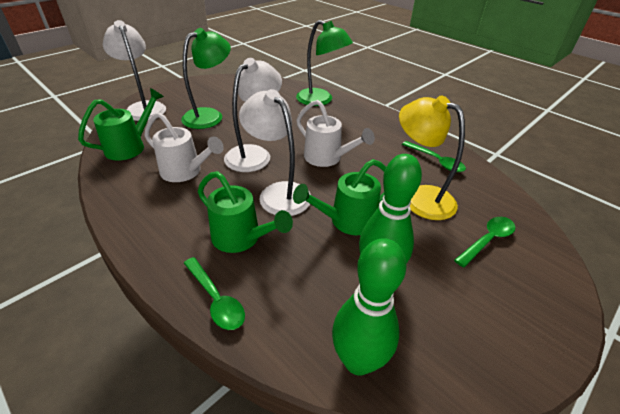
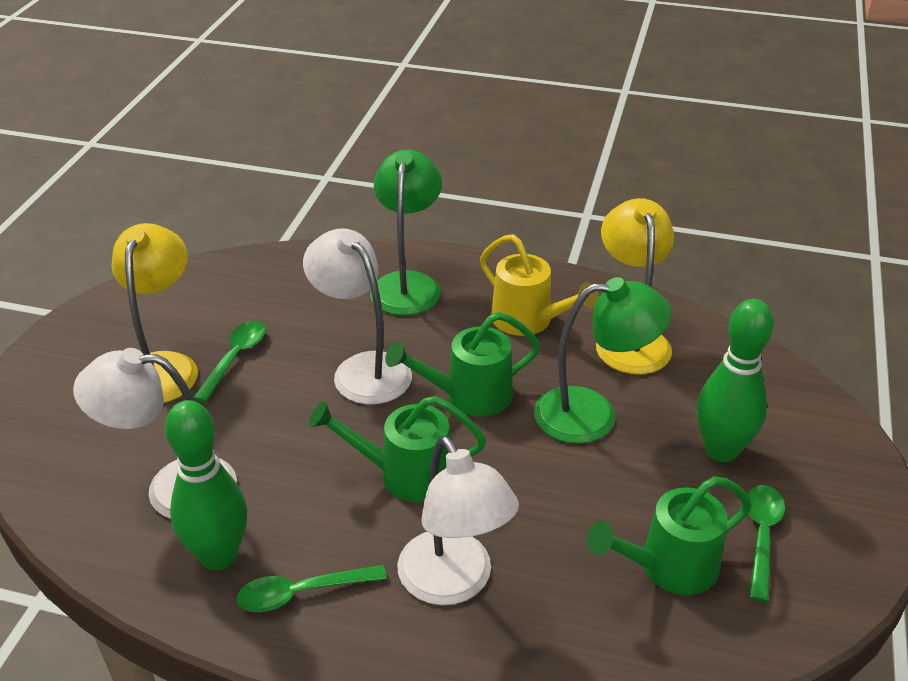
white watering can: 2 -> 0
yellow lamp: 1 -> 2
yellow watering can: 0 -> 1

